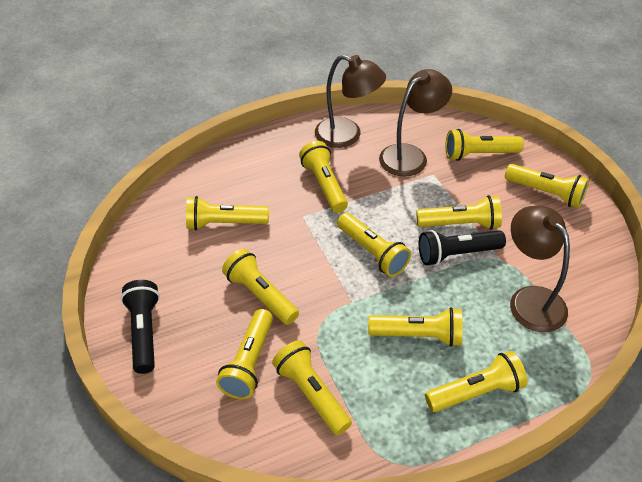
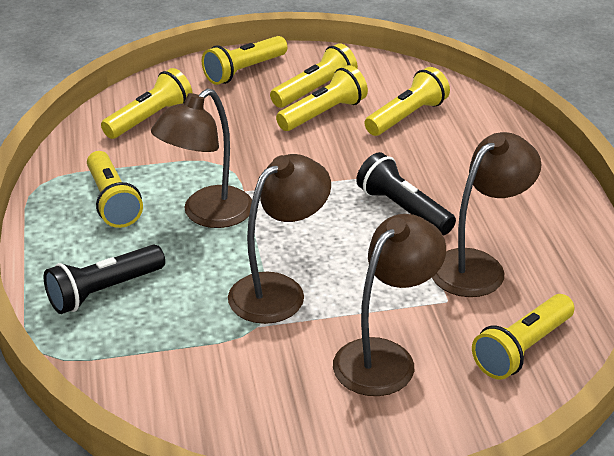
brown lamp: 3 -> 4
yellow flashlight: 11 -> 7

